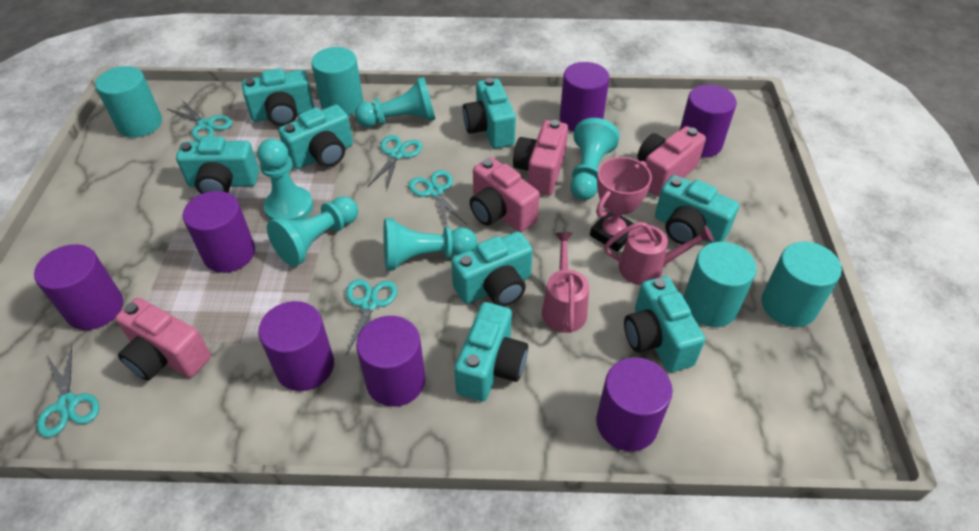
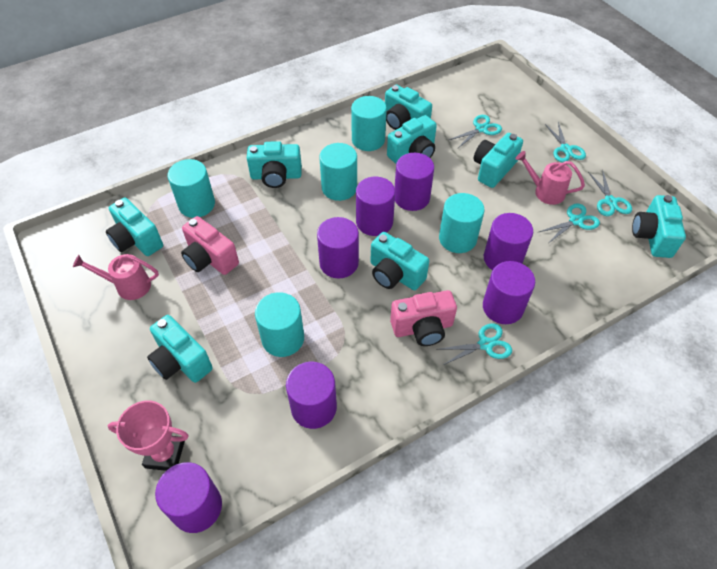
pink camera: 4 -> 2
turquoise cylinder: 4 -> 5
turquoise pawn: 5 -> 0

